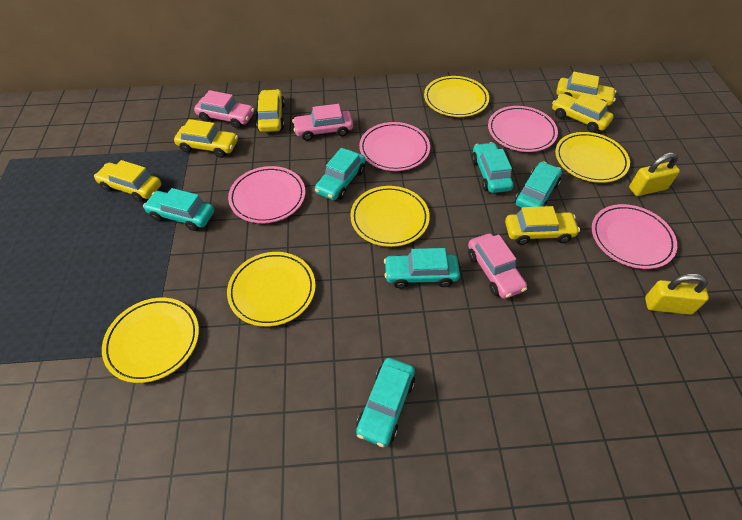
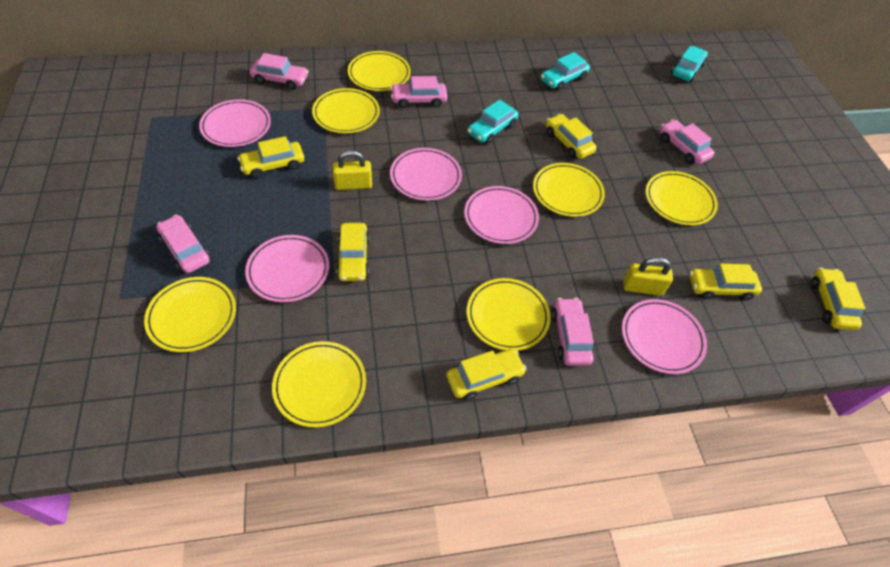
pink car: 3 -> 5
pink plate: 4 -> 5
turquoise car: 6 -> 3
yellow plate: 5 -> 7

